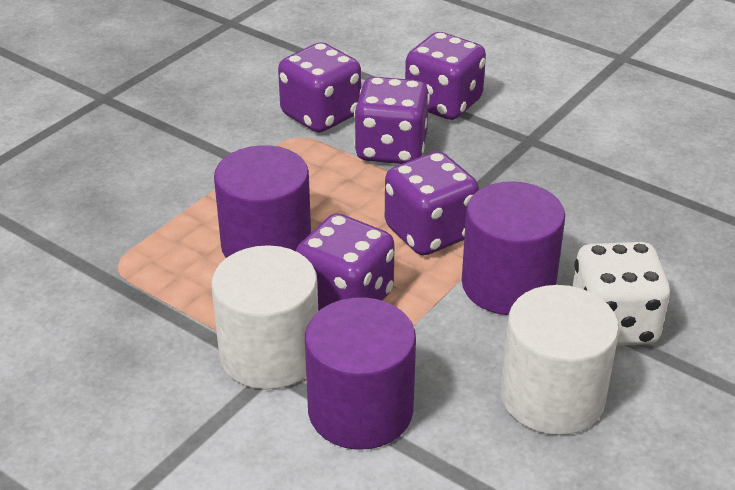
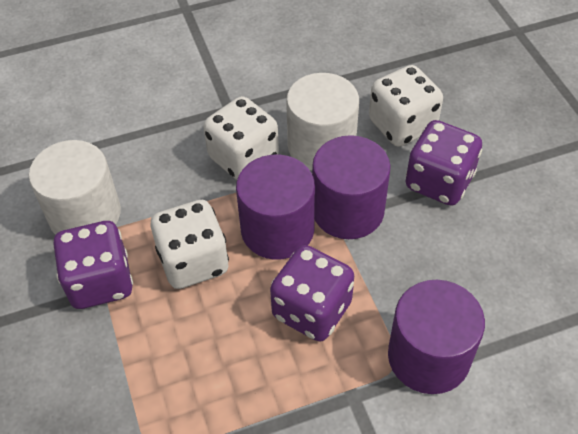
purple dice: 5 -> 3
white dice: 1 -> 3

